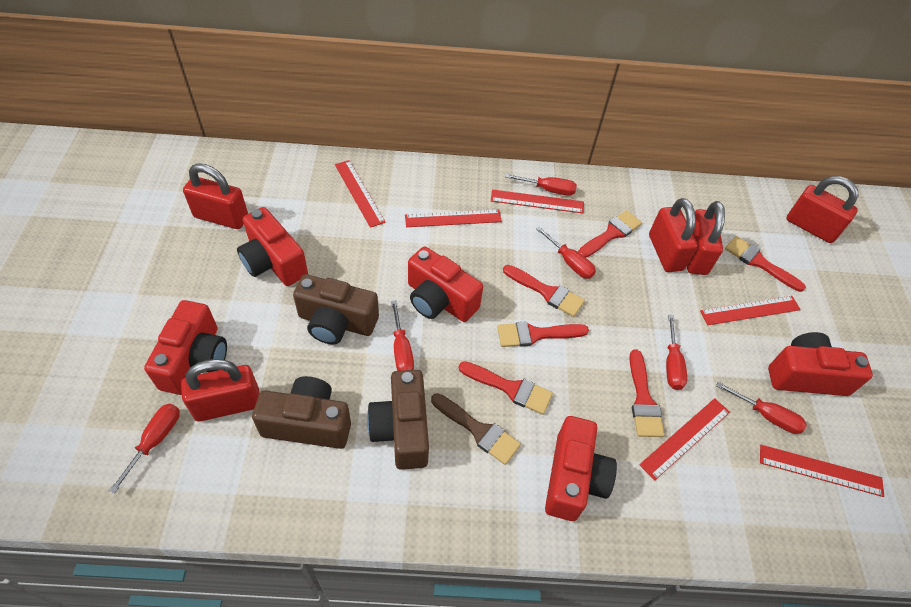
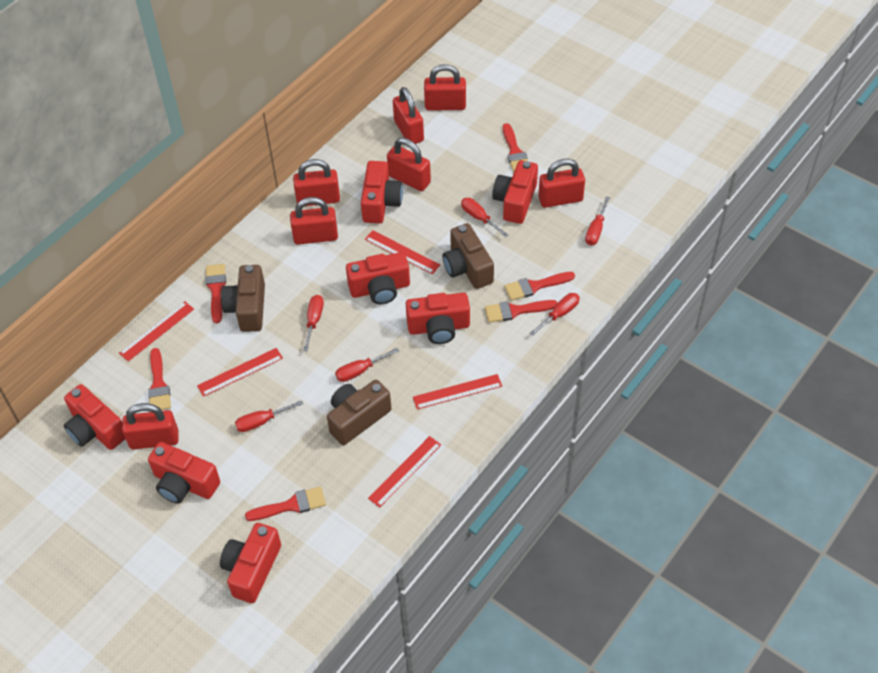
brown brush: 1 -> 0
red camera: 5 -> 7
red padlock: 5 -> 7
red ruler: 6 -> 5

